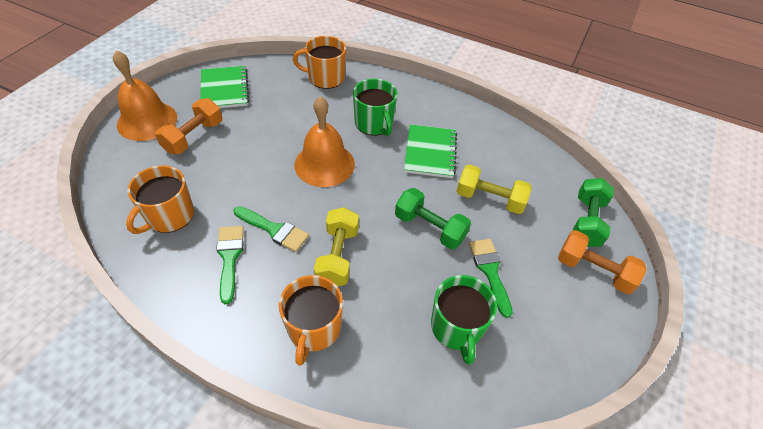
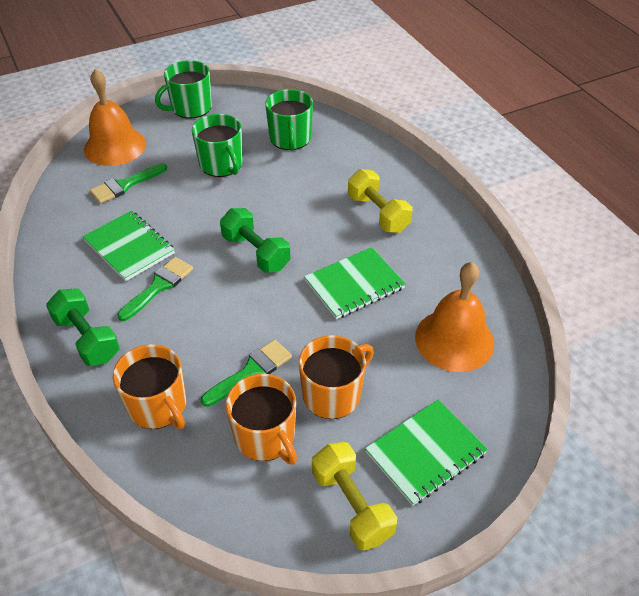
green mug: 2 -> 3
green notebook: 2 -> 3
orange dumbbell: 2 -> 0

